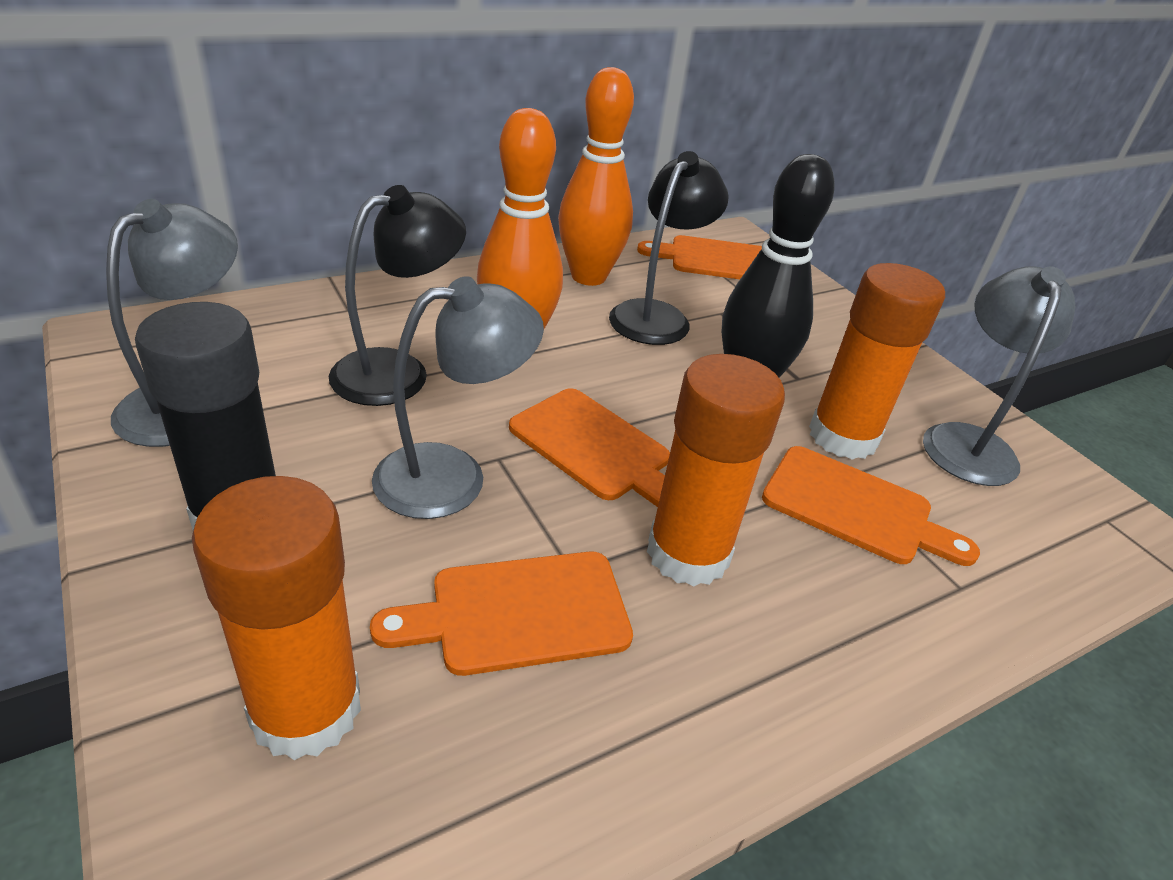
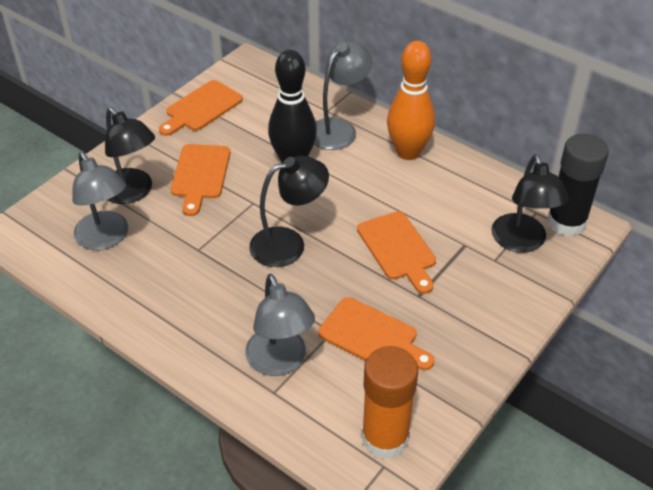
black lamp: 2 -> 3
orange bowling pin: 2 -> 1
orange glue stick: 3 -> 1

